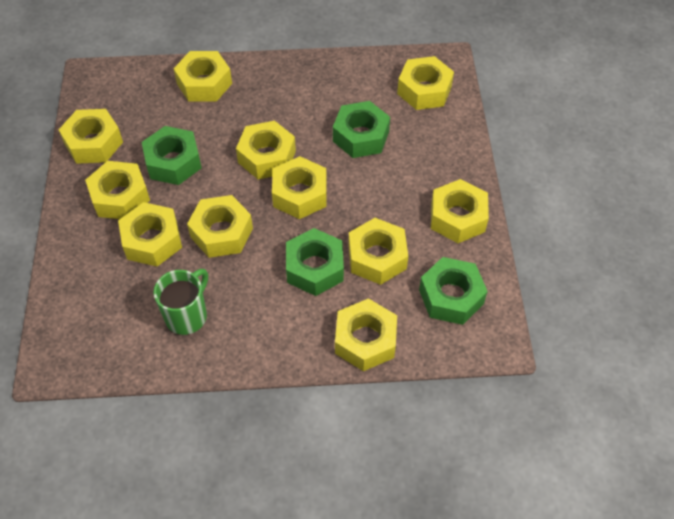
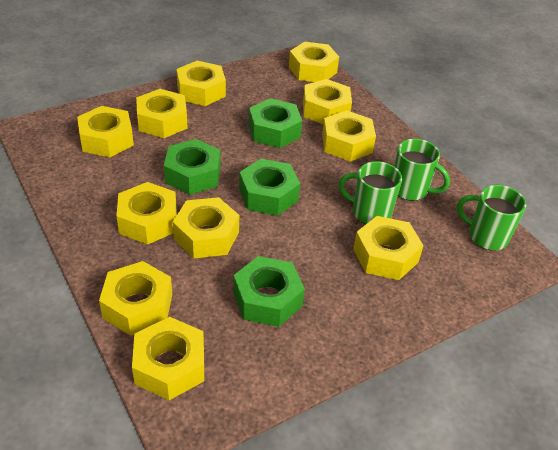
green mug: 1 -> 3

